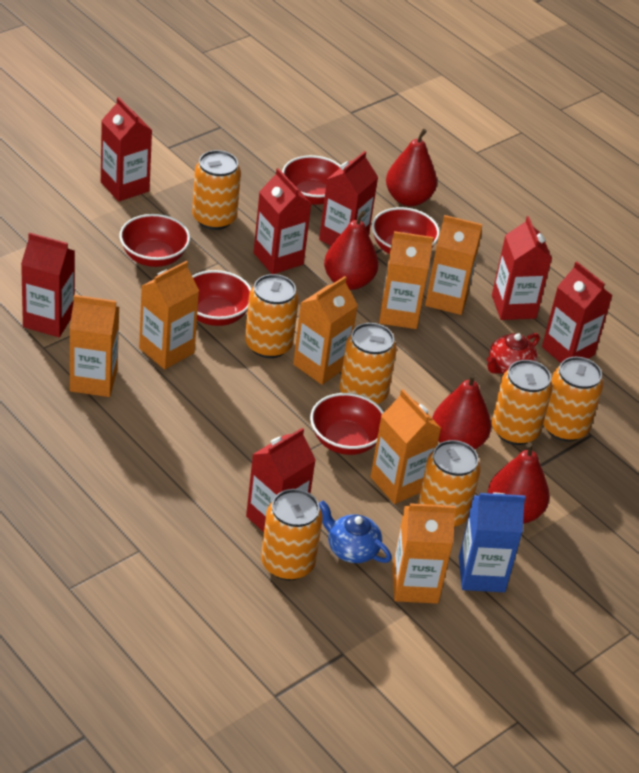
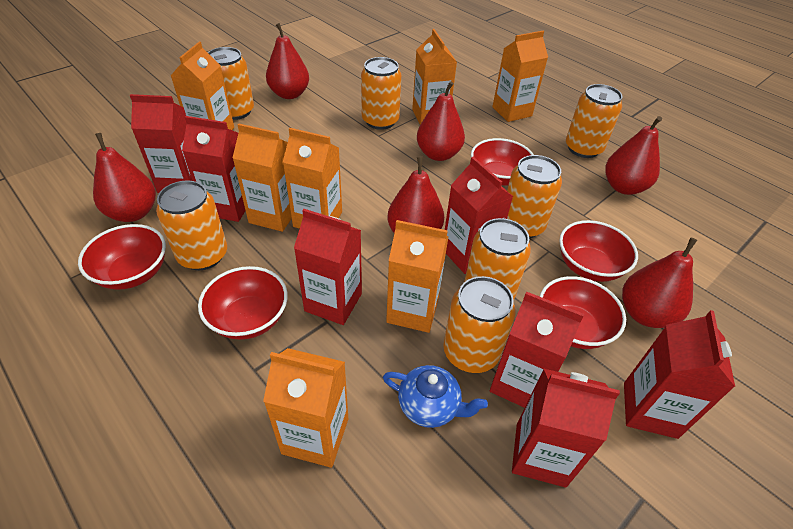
blue carton: 1 -> 0
red pear: 4 -> 6
red teapot: 1 -> 0

